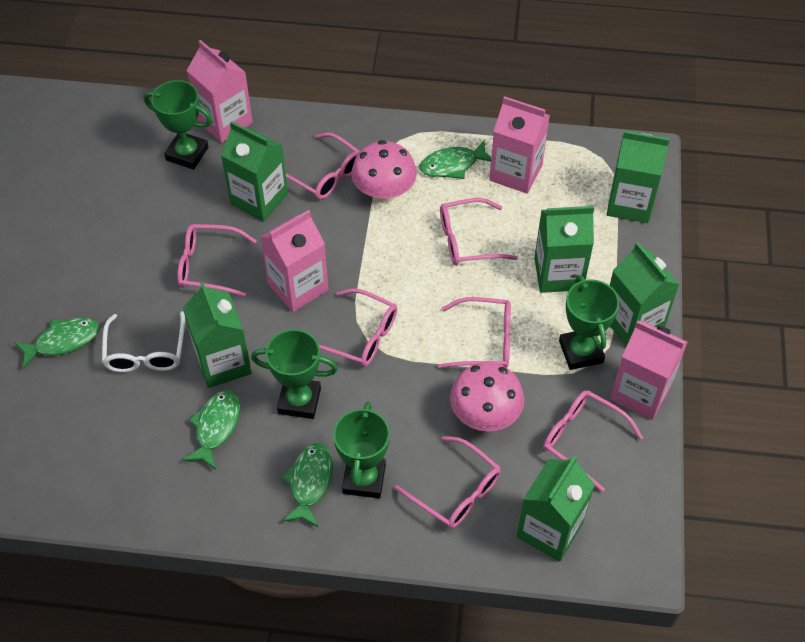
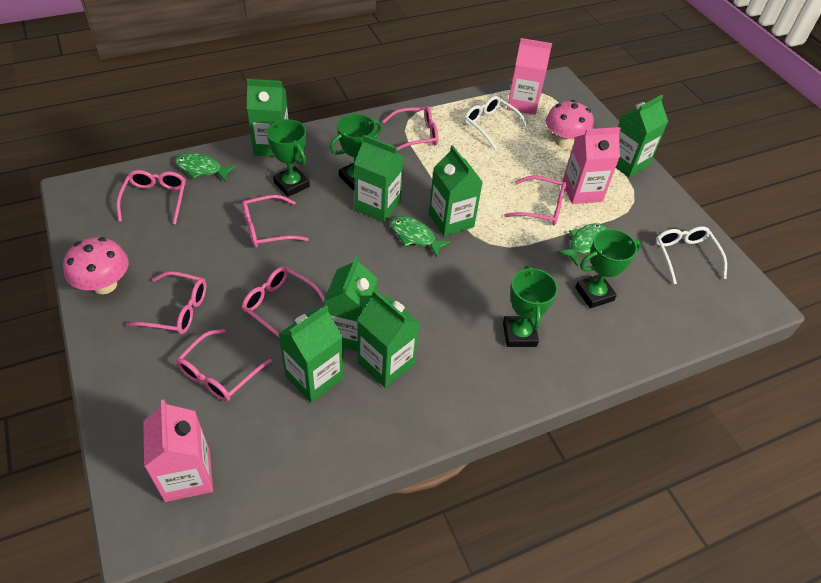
green carton: 6 -> 7
green fish: 4 -> 3
pink carton: 4 -> 3
white glasses: 1 -> 2

